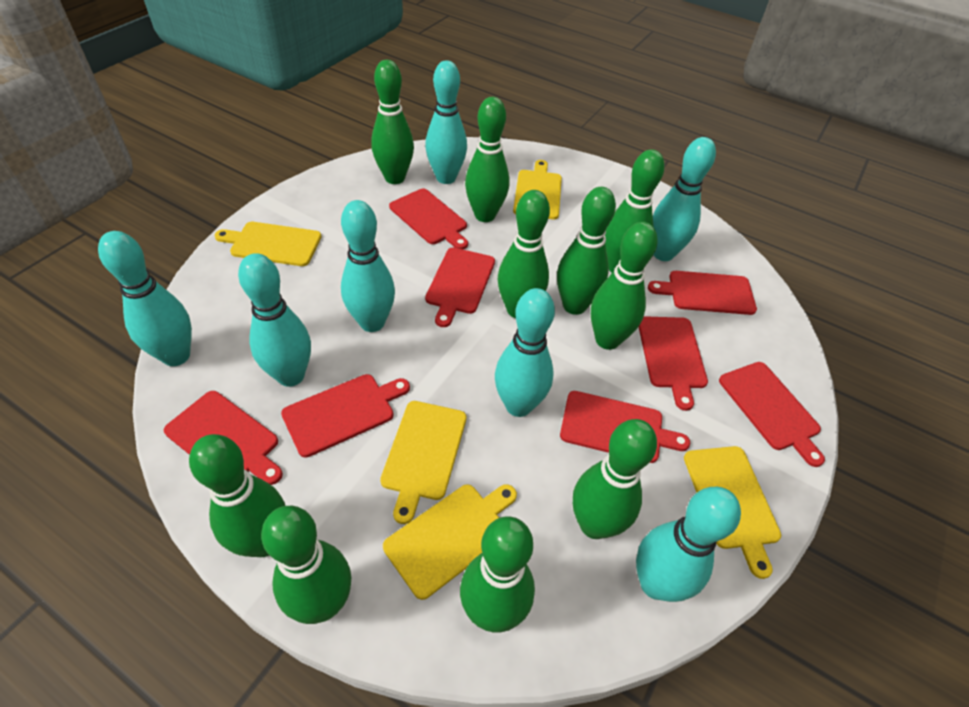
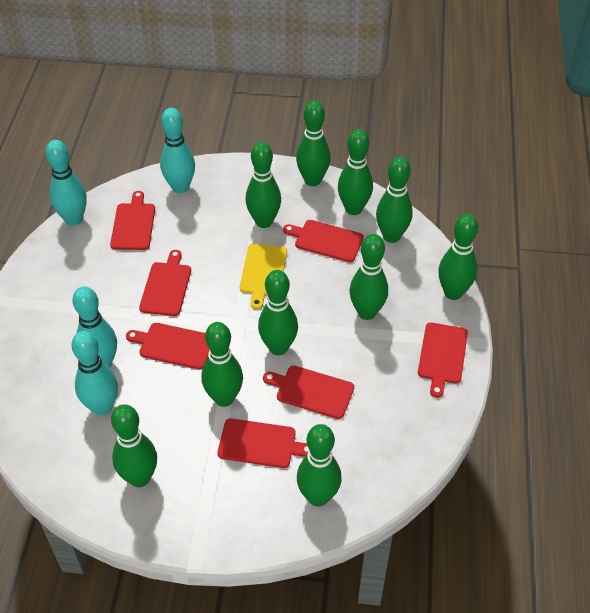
red cutting board: 8 -> 7
turquoise bowling pin: 7 -> 4
yellow cutting board: 5 -> 1

